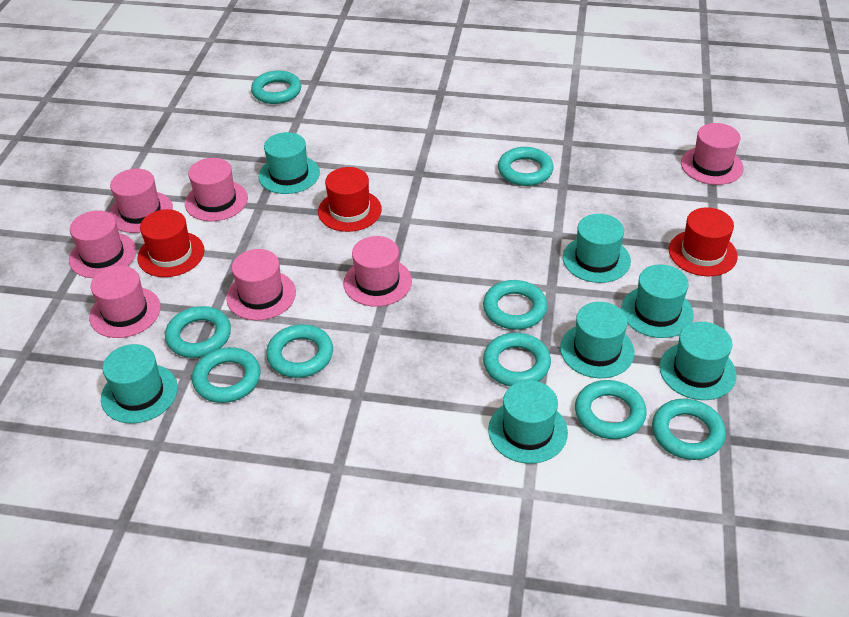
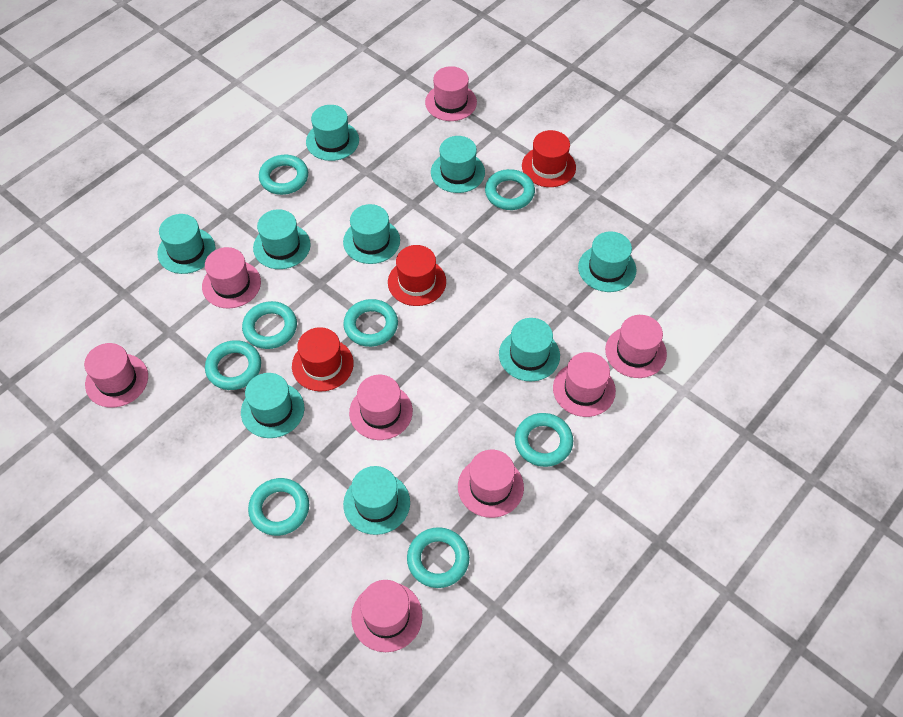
pink hat: 7 -> 8
turquoise hat: 7 -> 9
turquoise ring: 9 -> 8

